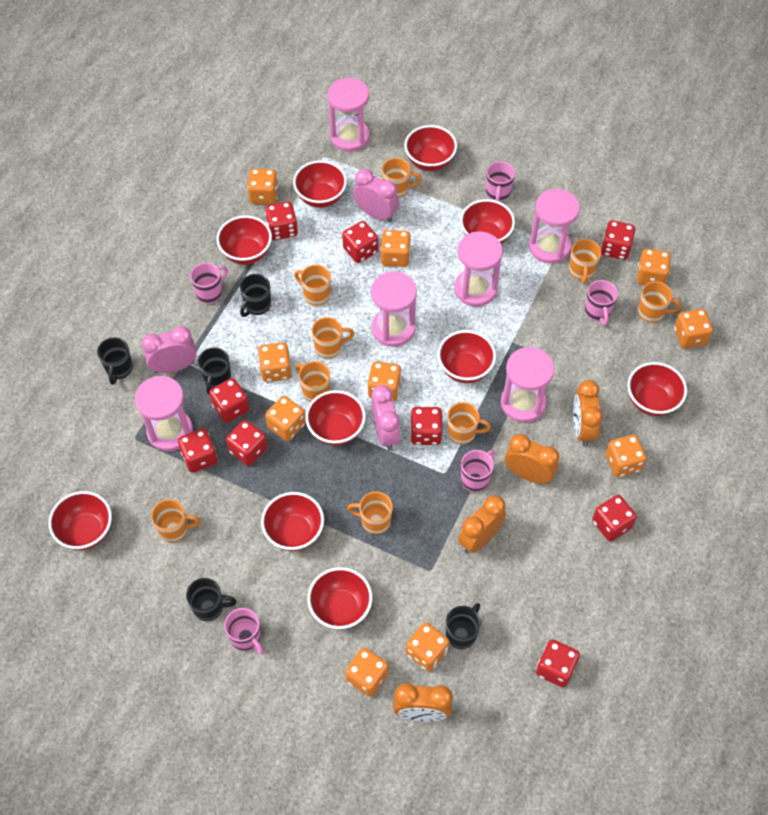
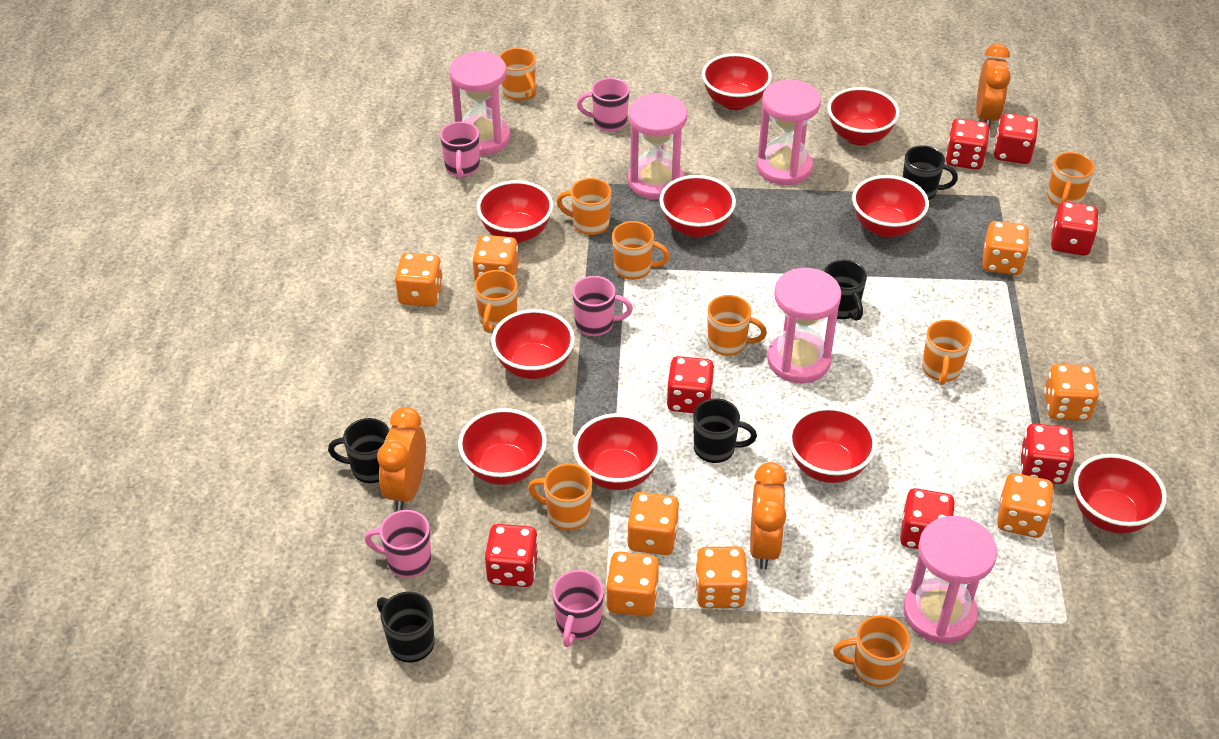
orange clock: 4 -> 3
orange dice: 10 -> 8
pink clock: 3 -> 0
pink hourglass: 6 -> 5
red dice: 9 -> 7

